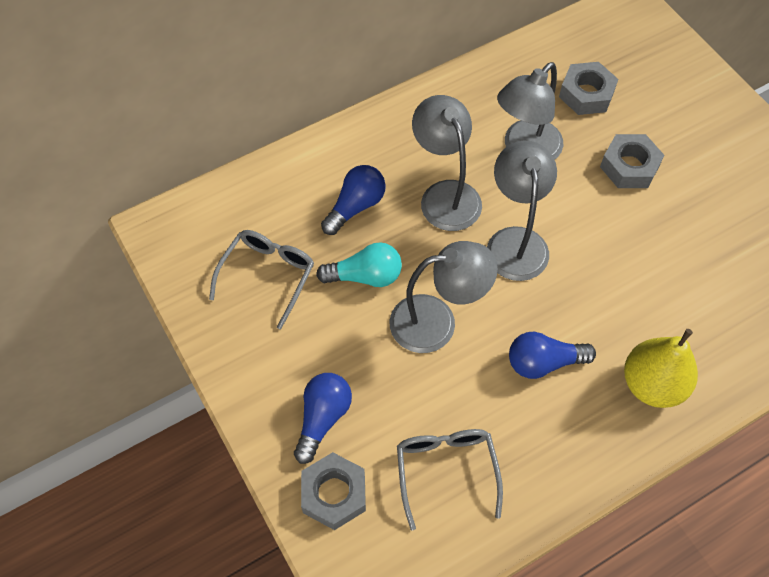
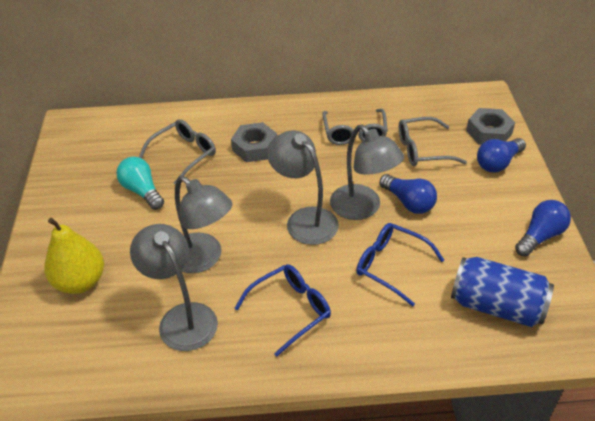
blue can: 0 -> 1
blue glasses: 0 -> 2
grey glasses: 2 -> 3
grey nut: 3 -> 2

